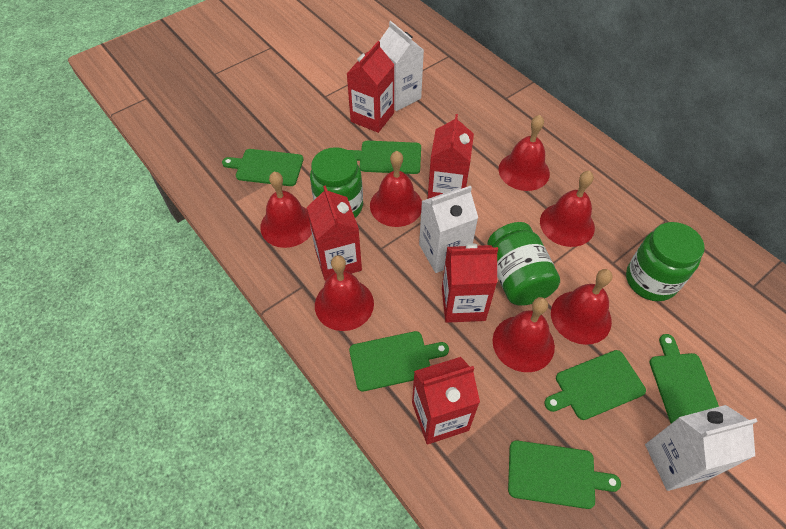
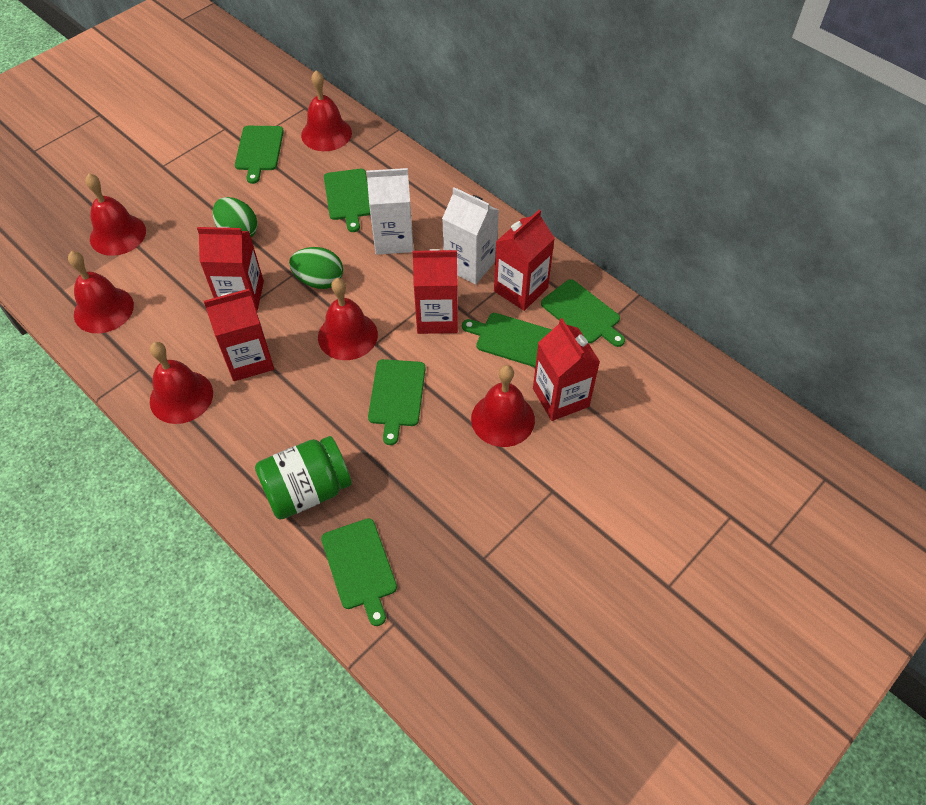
green egg: 0 -> 2
green jar: 3 -> 1
red bell: 7 -> 6
white carton: 3 -> 2

